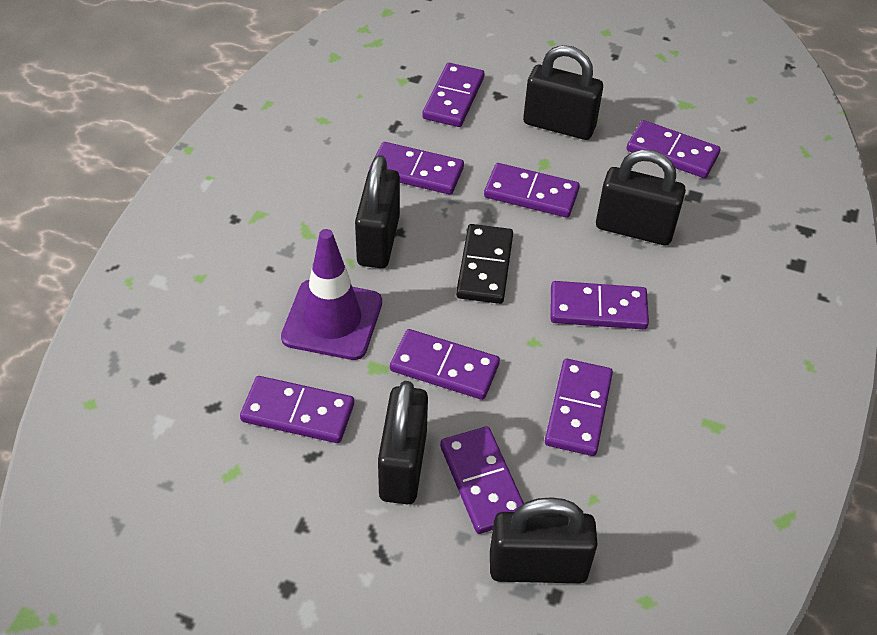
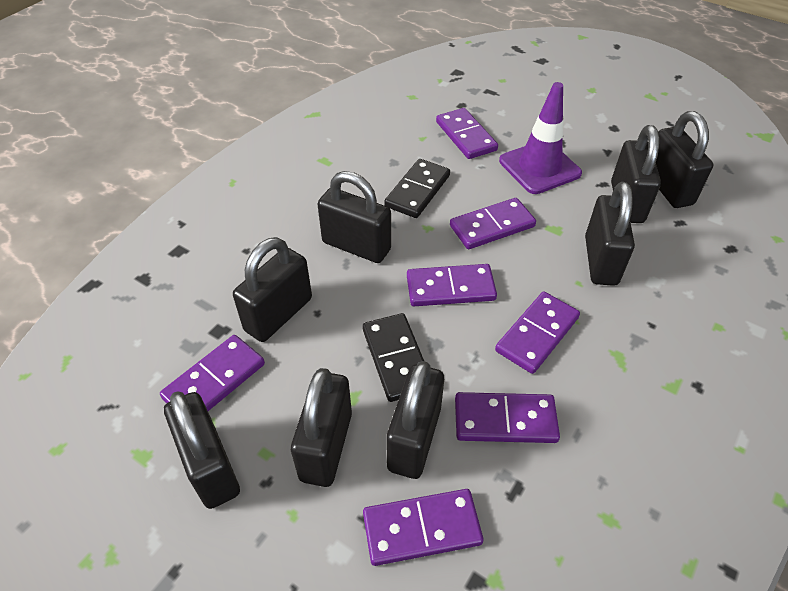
black domino: 1 -> 2
black padlock: 5 -> 8
purple domino: 9 -> 7

